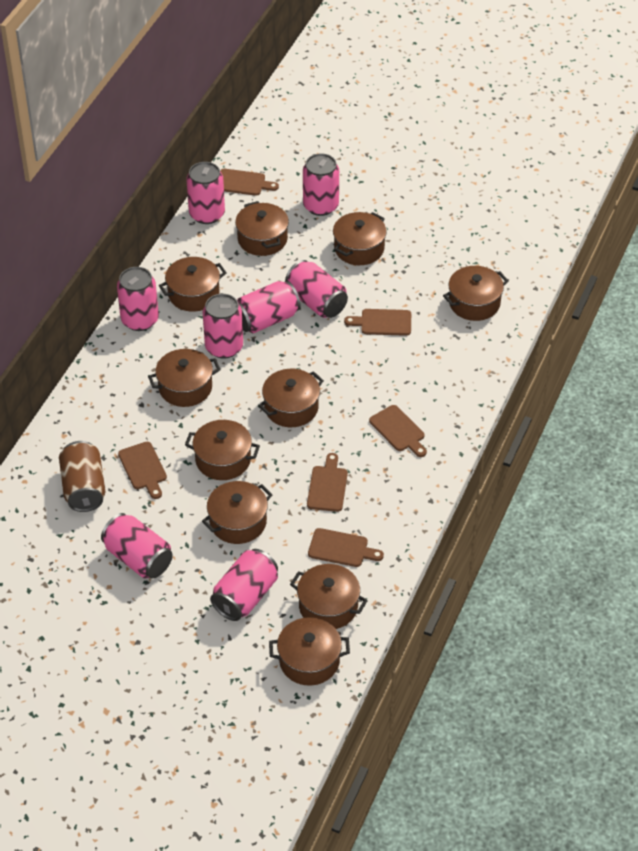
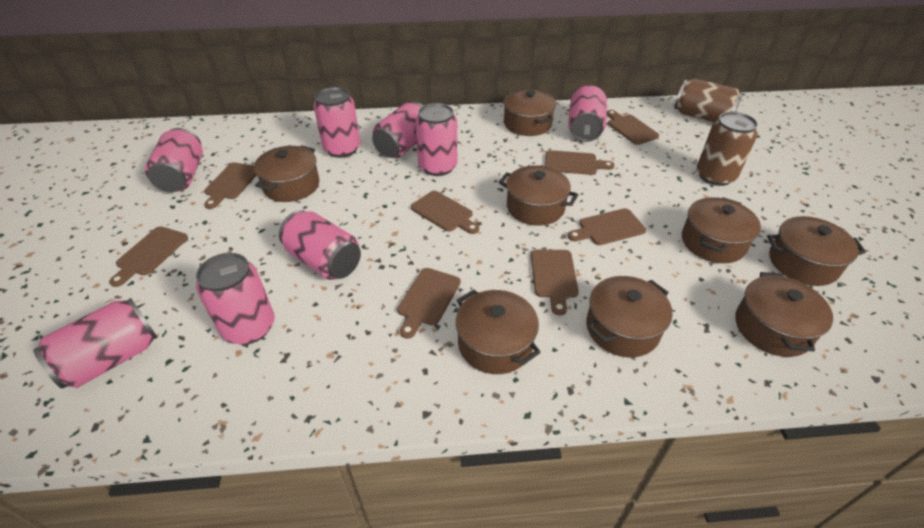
brown can: 1 -> 2
brown cutting board: 6 -> 8
brown pot: 10 -> 8

